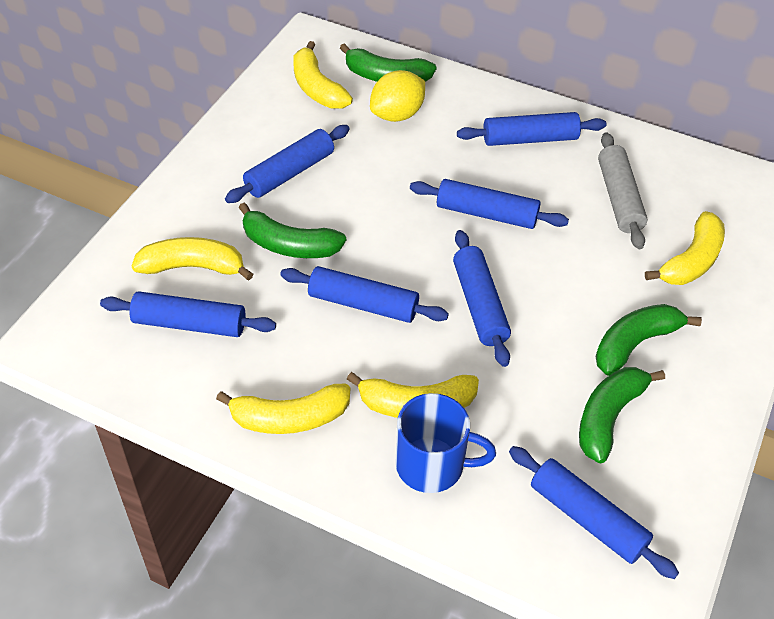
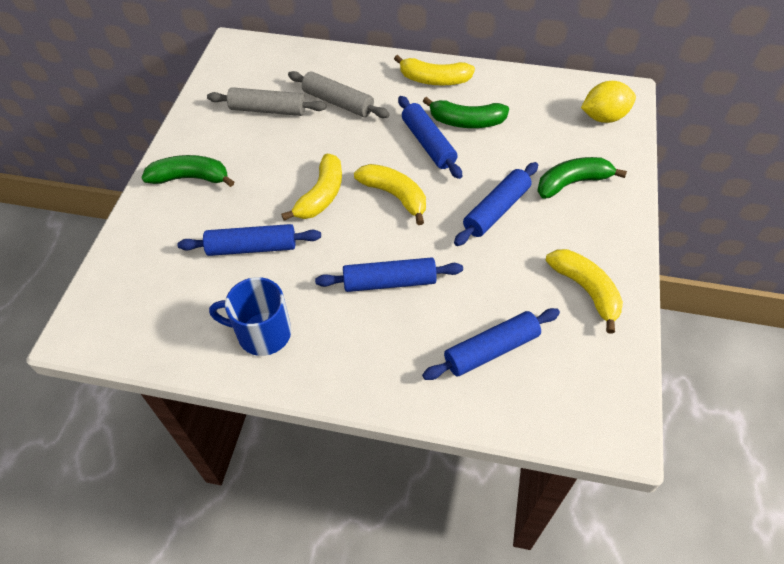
blue rolling pin: 7 -> 5
green banana: 4 -> 3
grey rolling pin: 1 -> 2
yellow banana: 5 -> 4

